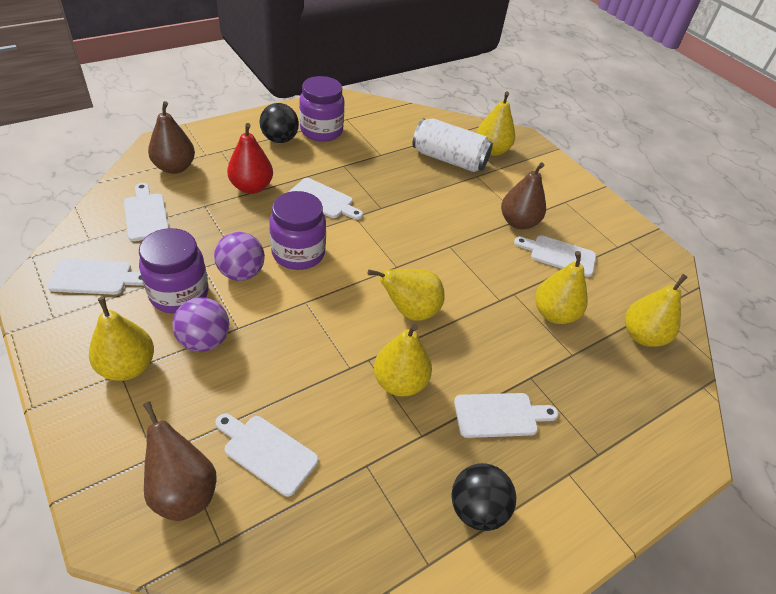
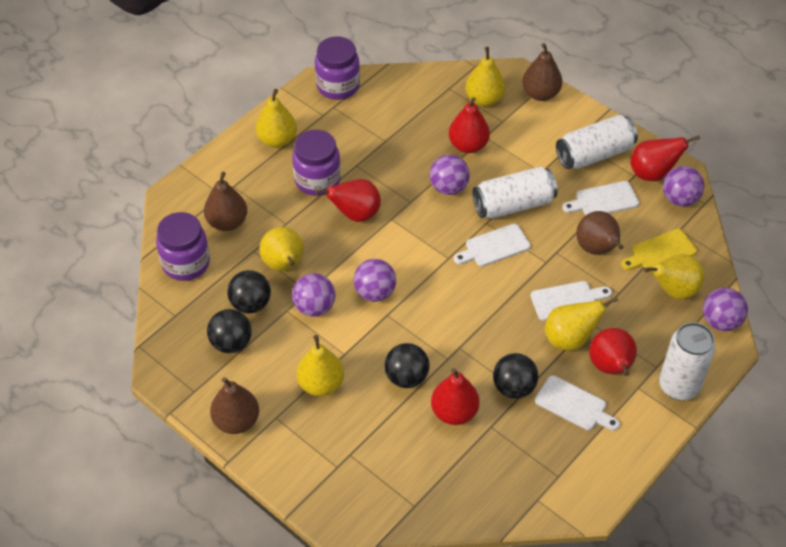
black ball: 2 -> 4
brown pear: 3 -> 4
purple ball: 2 -> 5
red pear: 1 -> 5
white can: 1 -> 3
white cutting board: 6 -> 4
yellow cutting board: 0 -> 1

